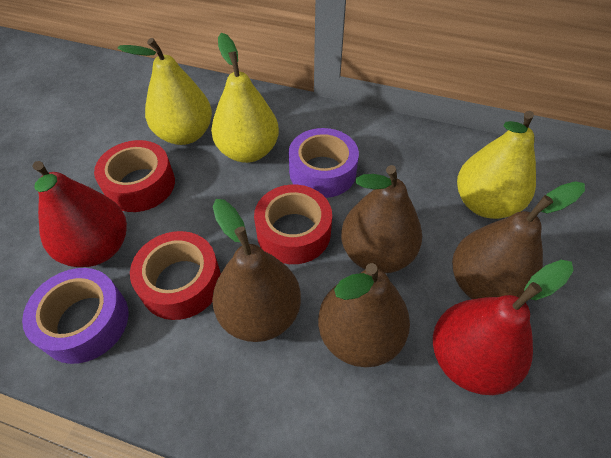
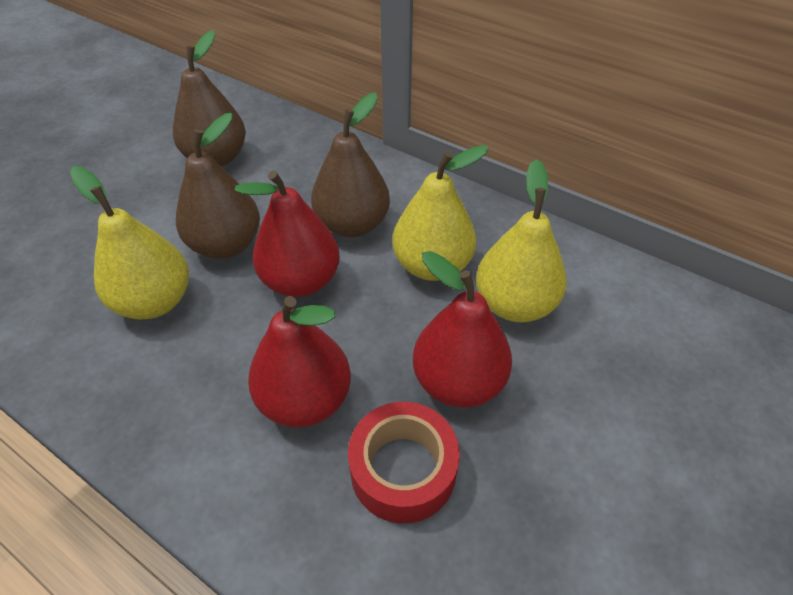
brown pear: 4 -> 3
purple tape: 2 -> 0
red pear: 2 -> 3
red tape: 3 -> 1

